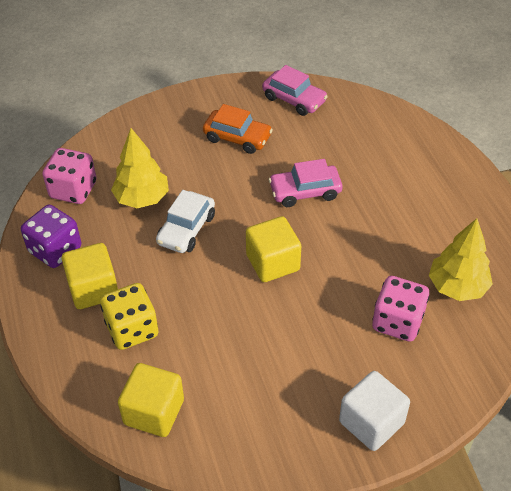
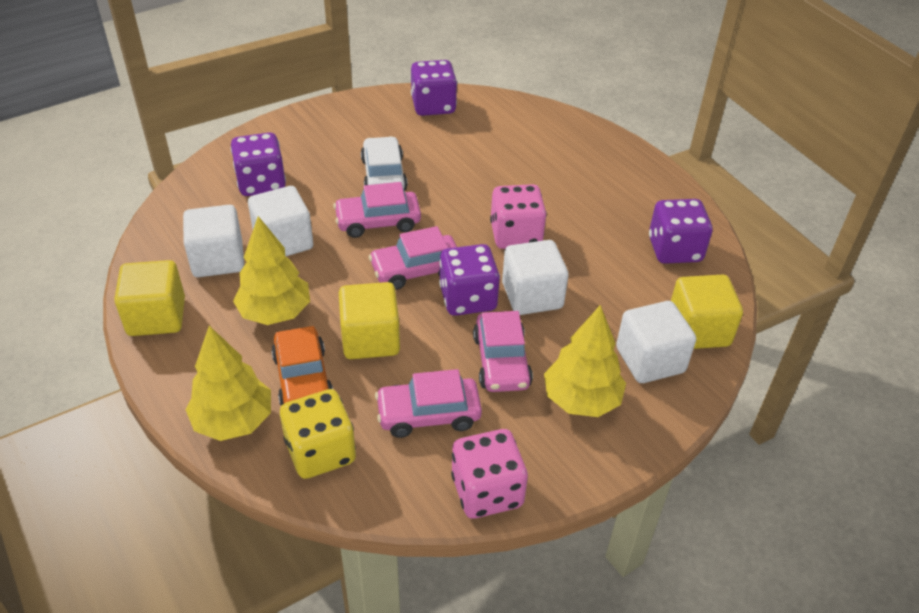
pink car: 2 -> 4
purple dice: 1 -> 4
white cube: 1 -> 4
yellow tree: 2 -> 3

